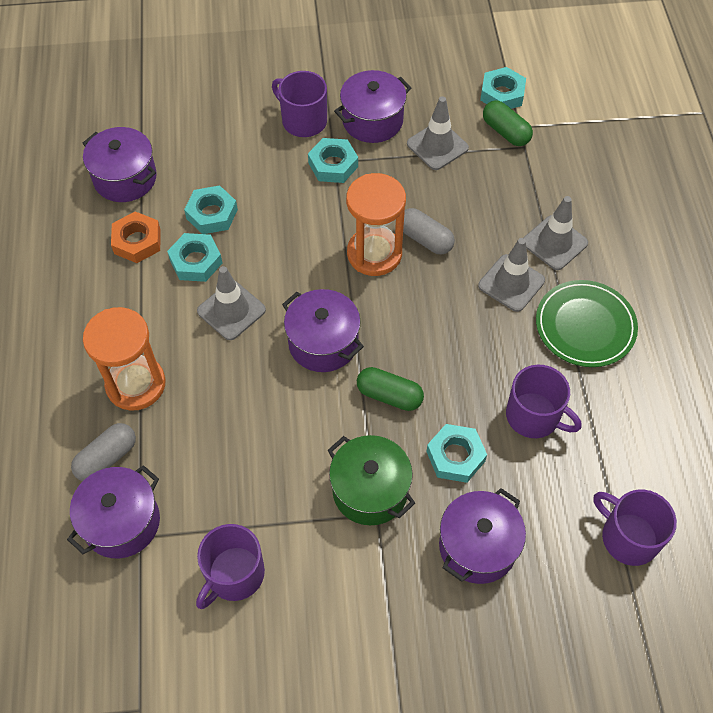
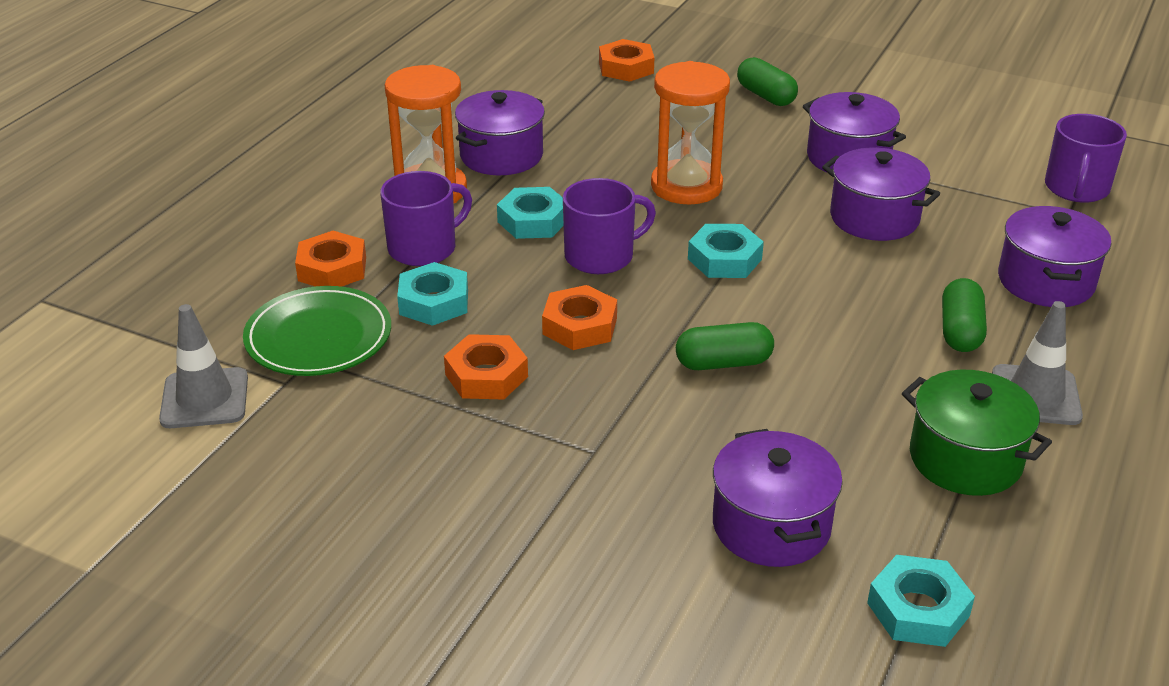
green capsule: 2 -> 3
grey capsule: 2 -> 0
grey traffic cone: 4 -> 2
orange nut: 1 -> 4
purple mug: 4 -> 3
turquoise nut: 5 -> 4

